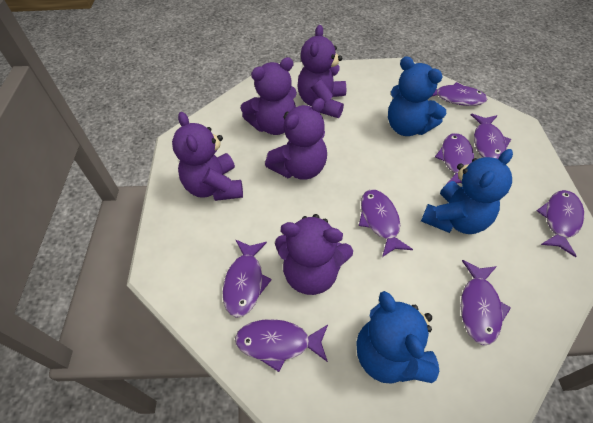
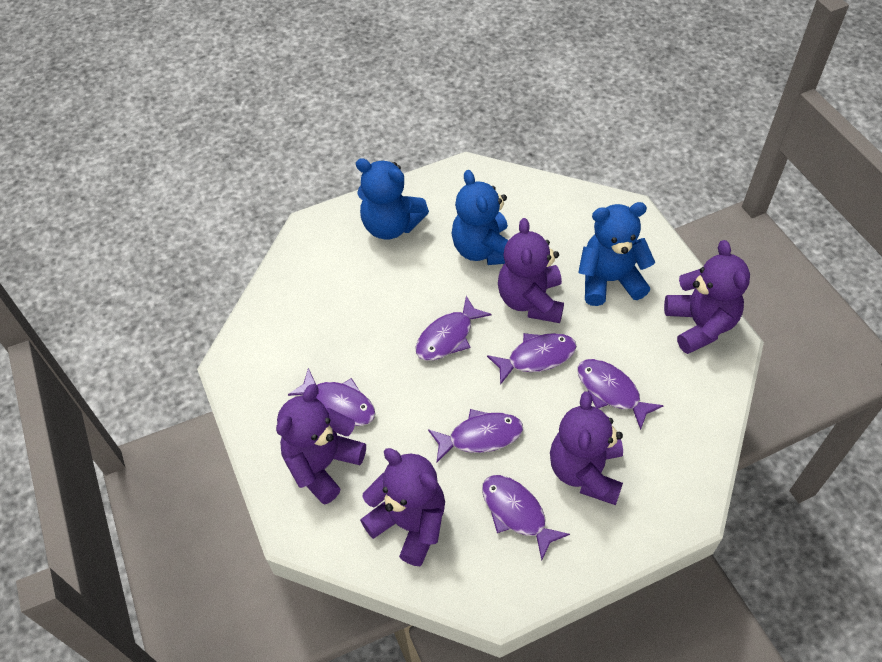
purple fish: 8 -> 6

